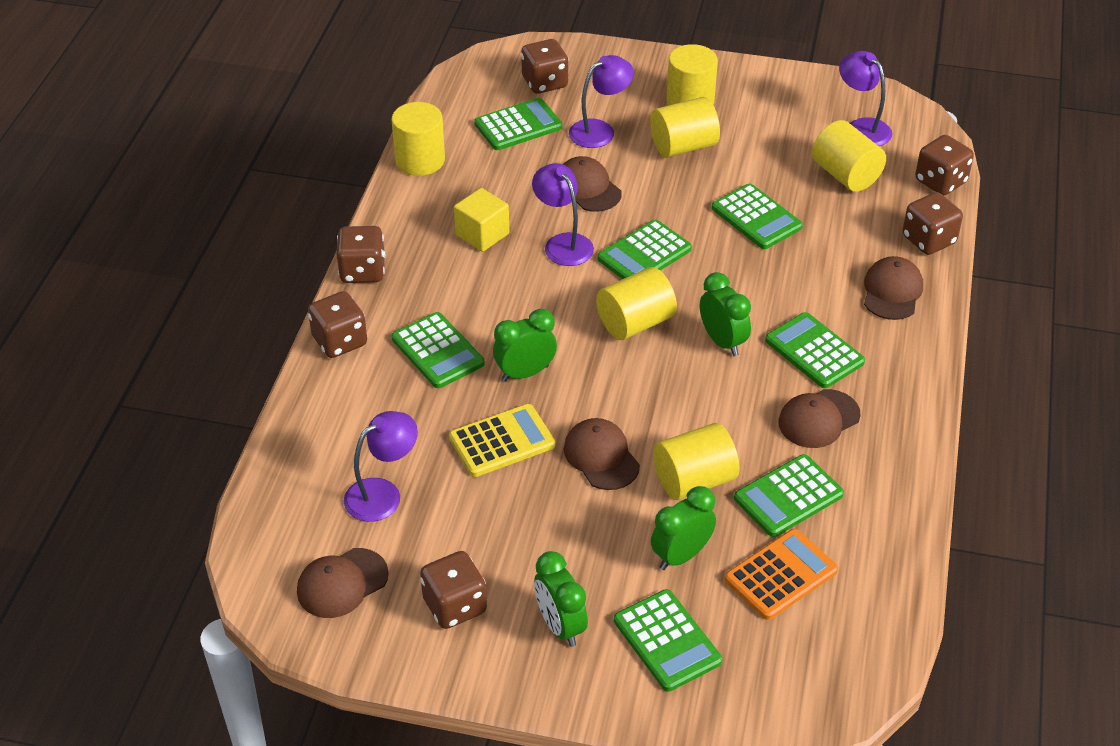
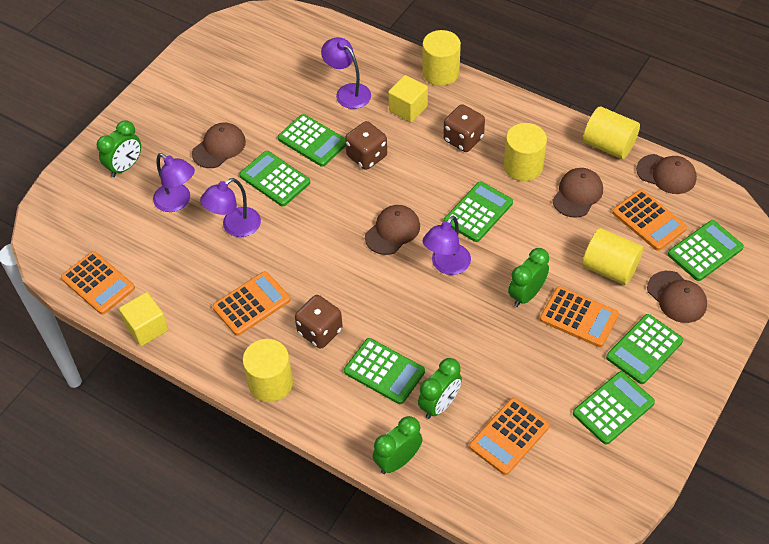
brown dice: 6 -> 3
orange calculator: 1 -> 5
yellow calculator: 1 -> 0
yellow cube: 1 -> 2
yellow cylinder: 6 -> 5

